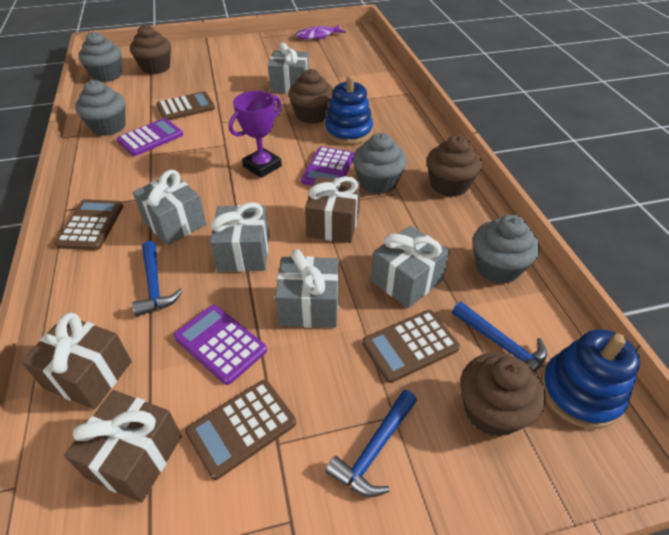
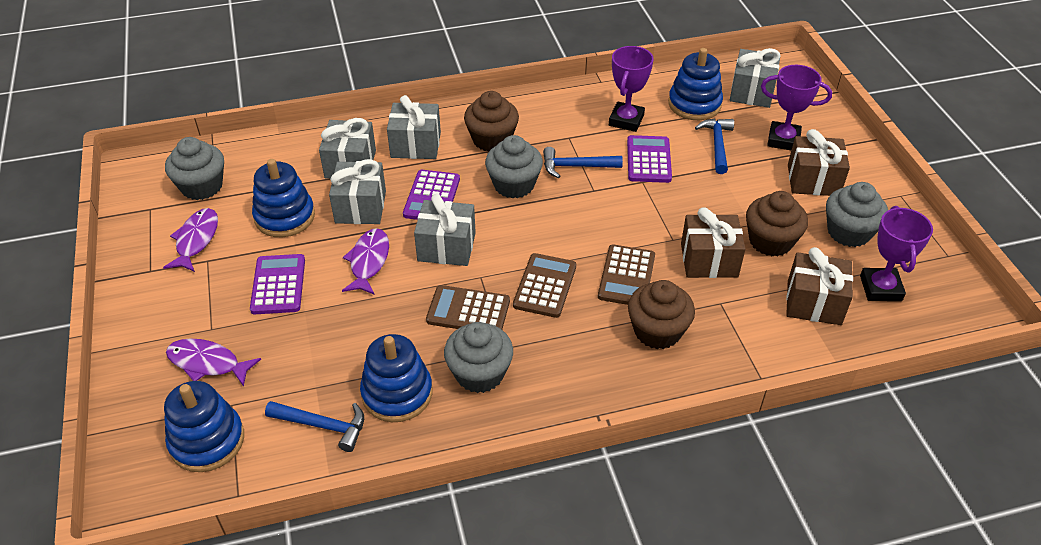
blue stacking toy: 2 -> 4
brown calculator: 4 -> 3
brown cupcake: 4 -> 3
purple fish: 1 -> 3
purple trophy: 1 -> 3

